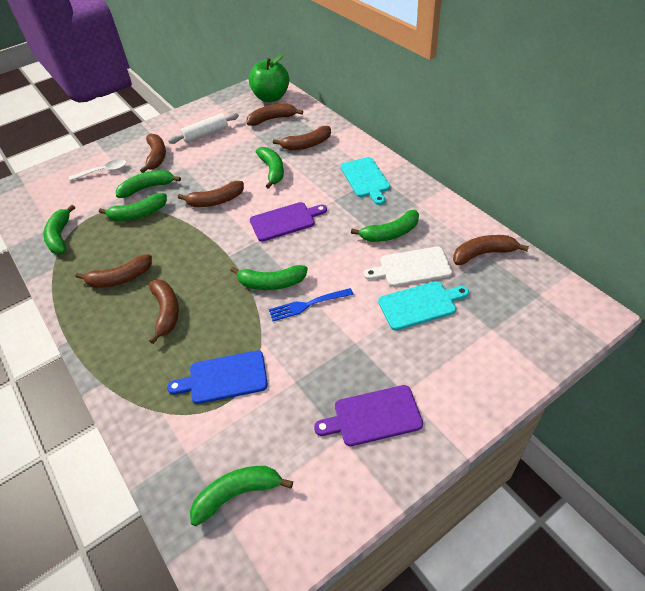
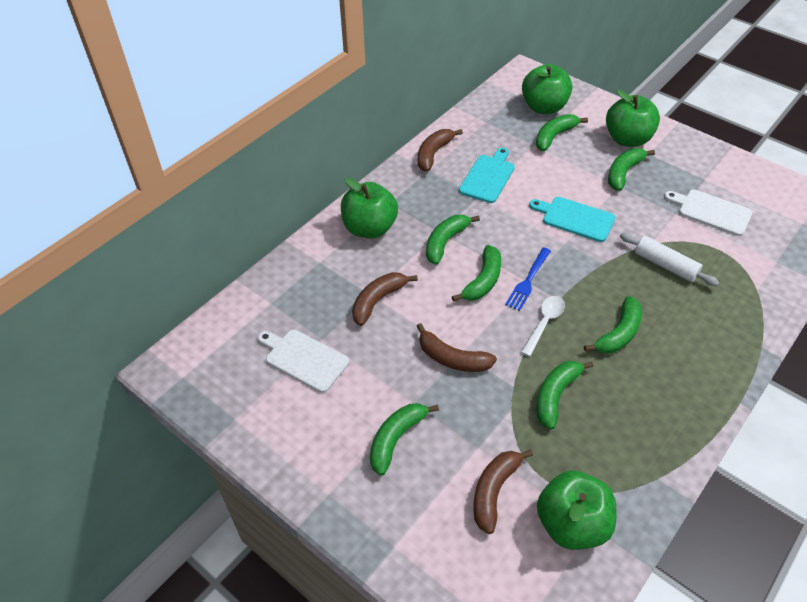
blue cutting board: 1 -> 0
brown banana: 7 -> 4
green apple: 1 -> 4
purple cutting board: 2 -> 0
white cutting board: 1 -> 2

